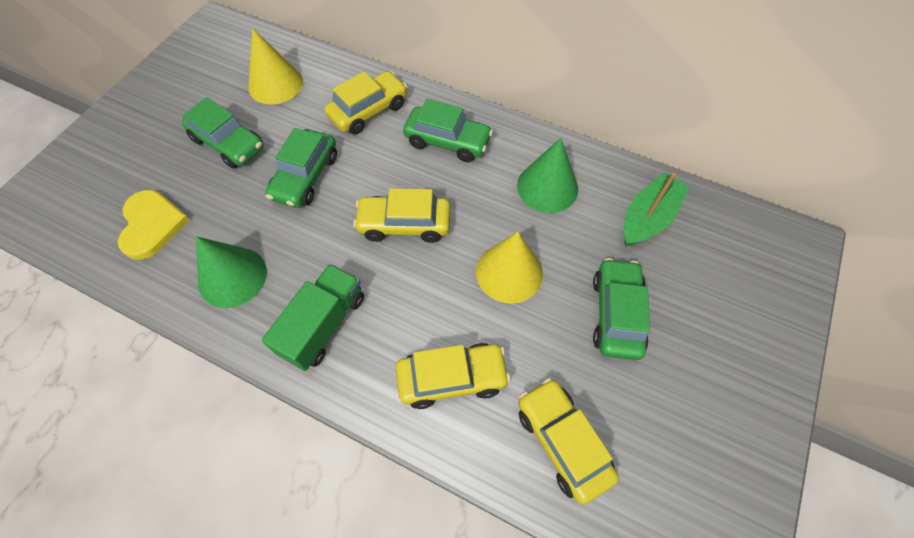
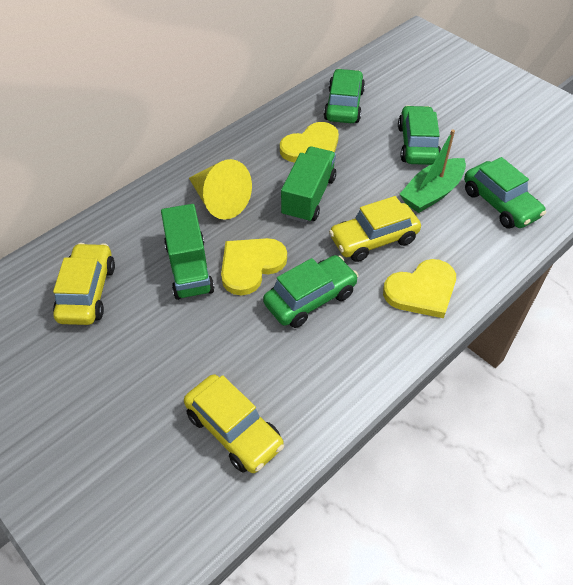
green cone: 2 -> 0
green truck: 1 -> 2
yellow car: 4 -> 3
yellow cone: 2 -> 1
yellow heart: 1 -> 3

